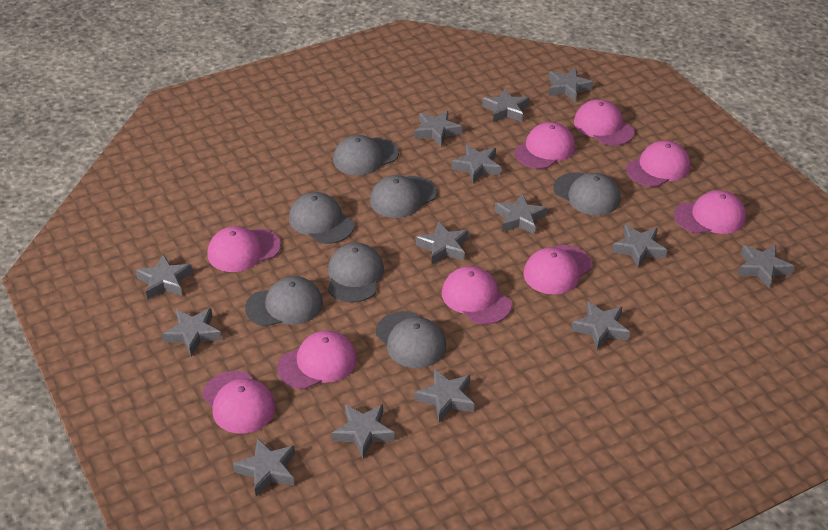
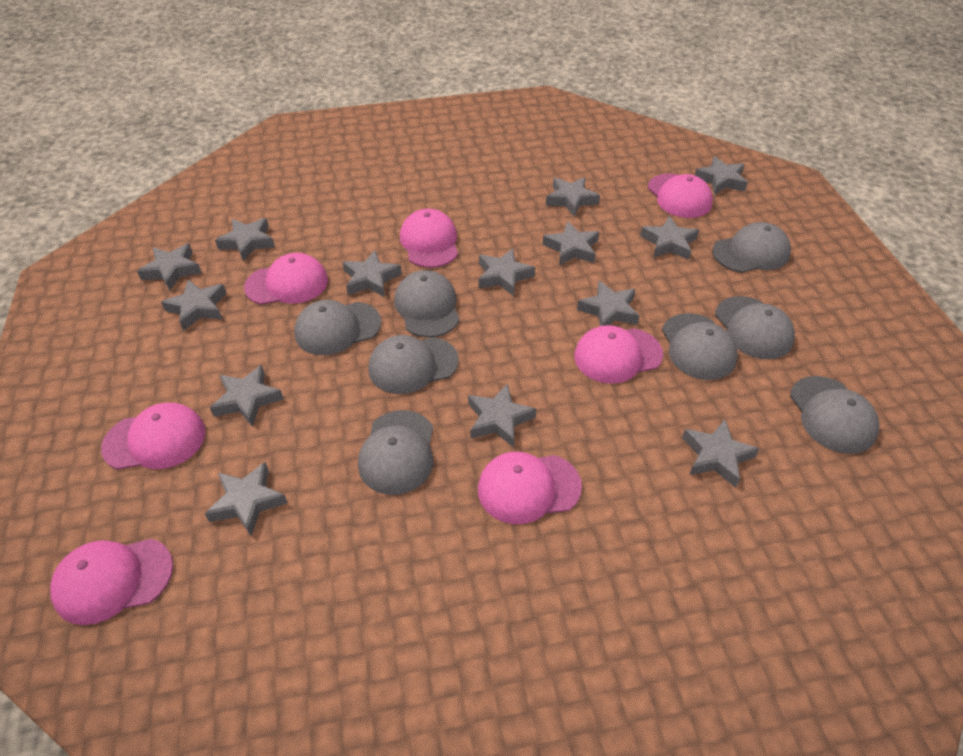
grey cap: 7 -> 8
pink cap: 9 -> 7

